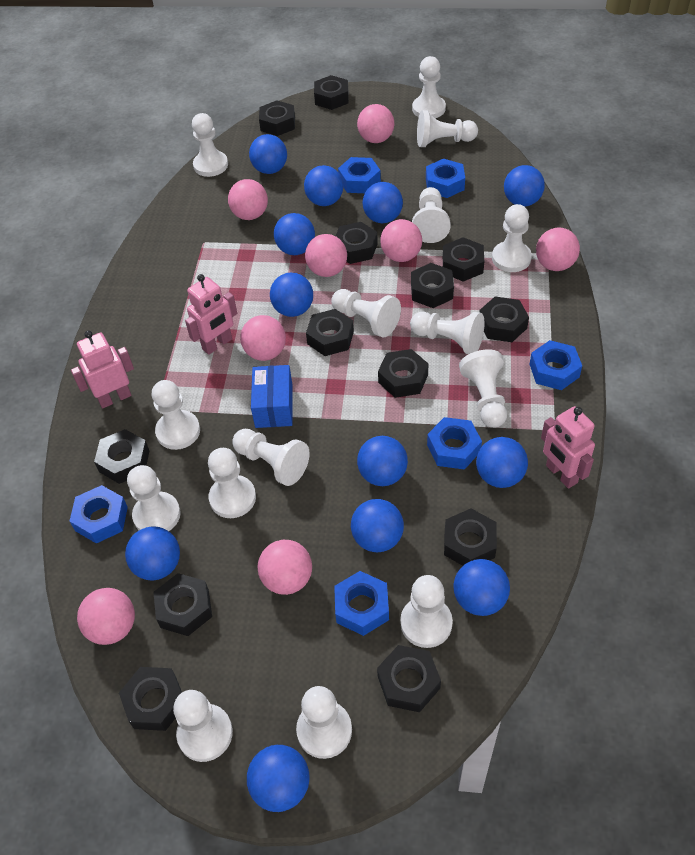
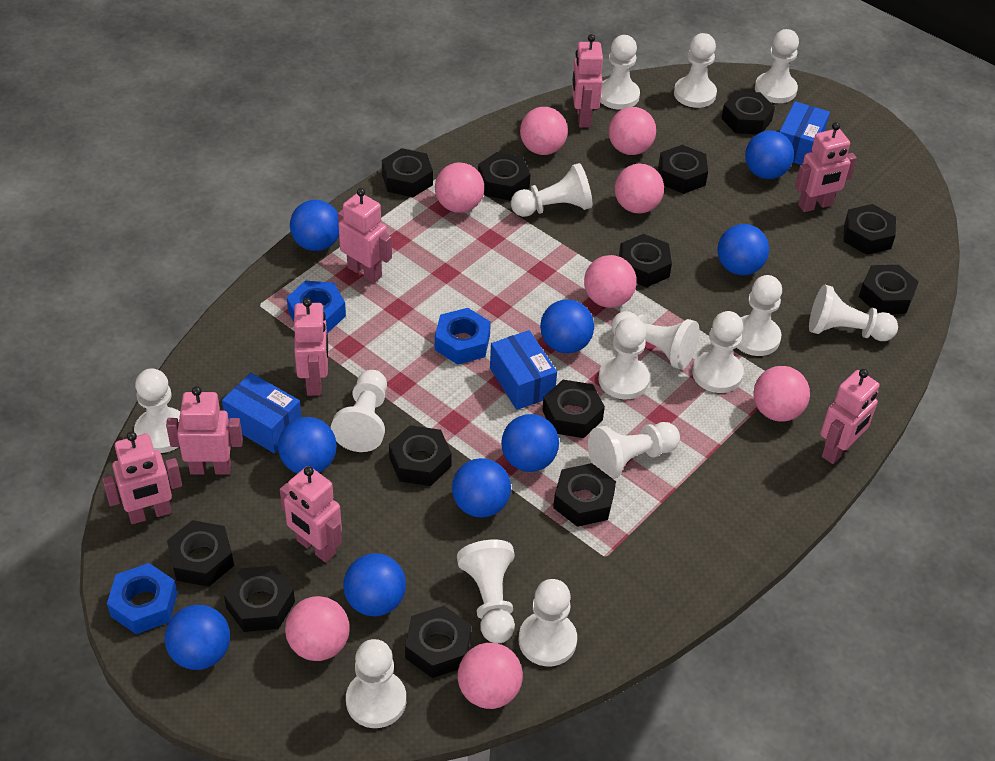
blue ball: 12 -> 9
blue box: 1 -> 3
blue nut: 6 -> 3
pink robot: 3 -> 8

